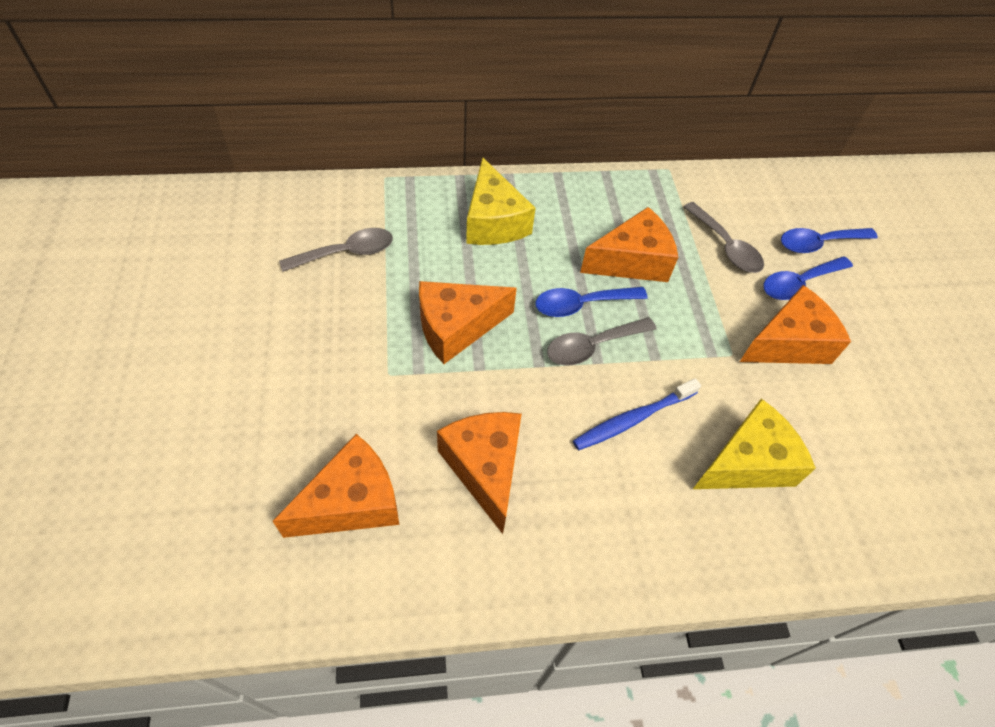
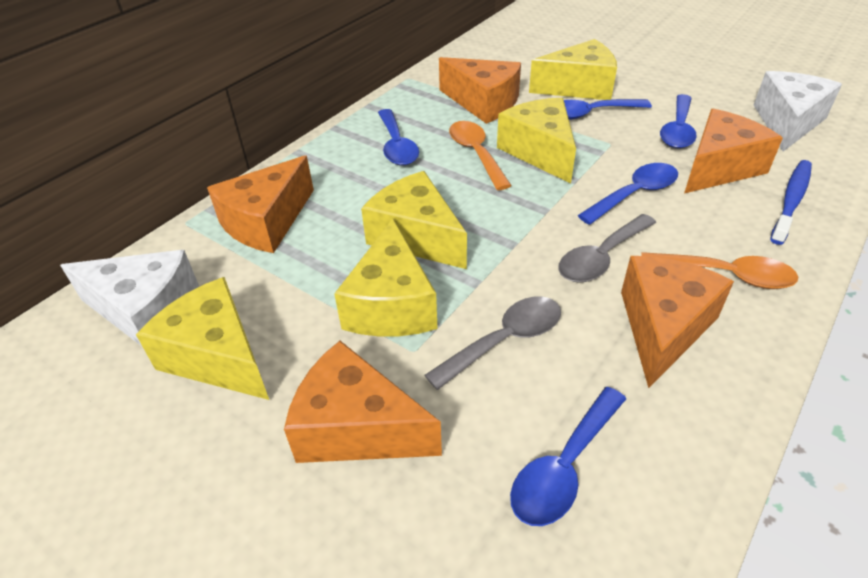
blue spoon: 3 -> 5
grey spoon: 3 -> 2
orange spoon: 0 -> 2
white cheese: 0 -> 2
yellow cheese: 2 -> 5

